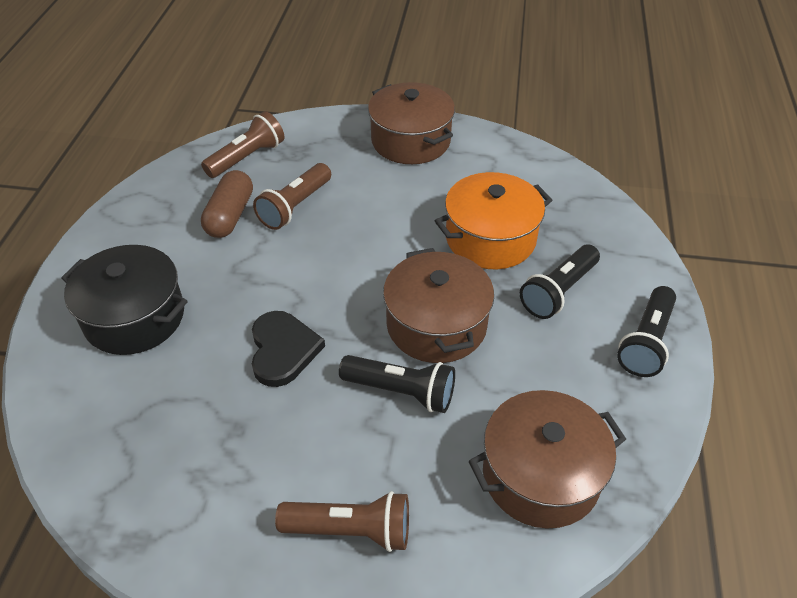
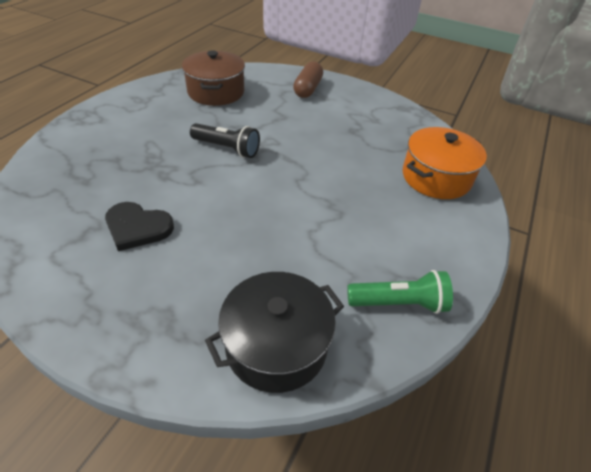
black flashlight: 3 -> 1
brown flashlight: 3 -> 0
brown pot: 3 -> 1
green flashlight: 0 -> 1

